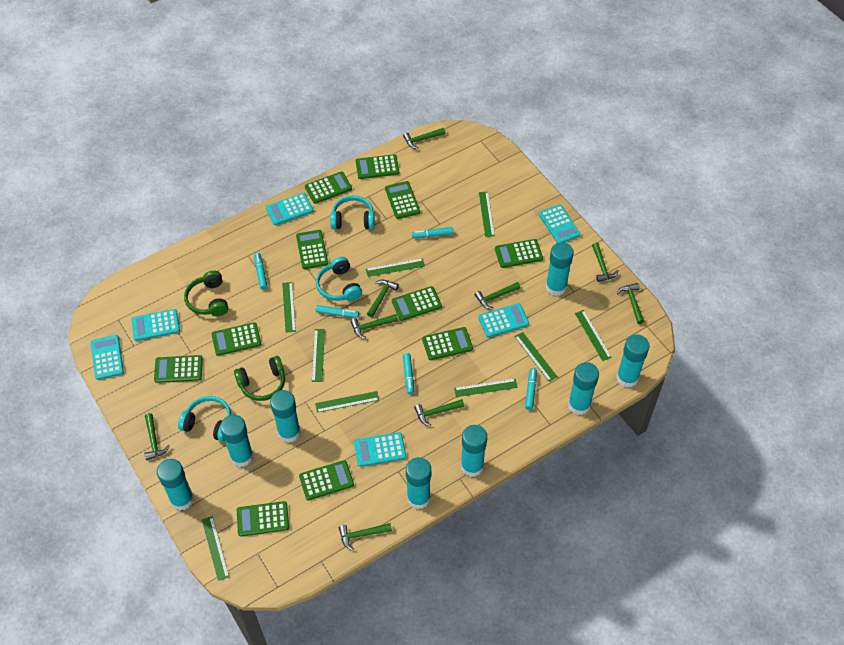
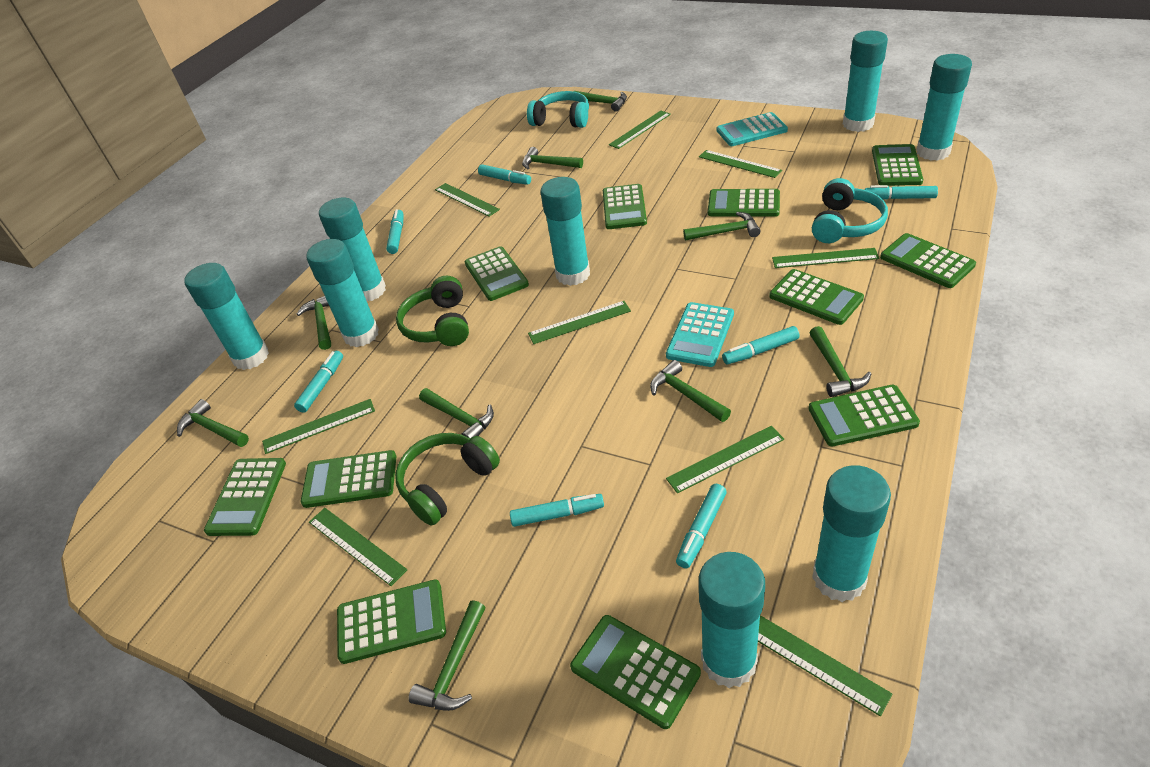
turquoise calculator: 6 -> 2
turquoise headphones: 3 -> 2
turquoise marker: 5 -> 7

